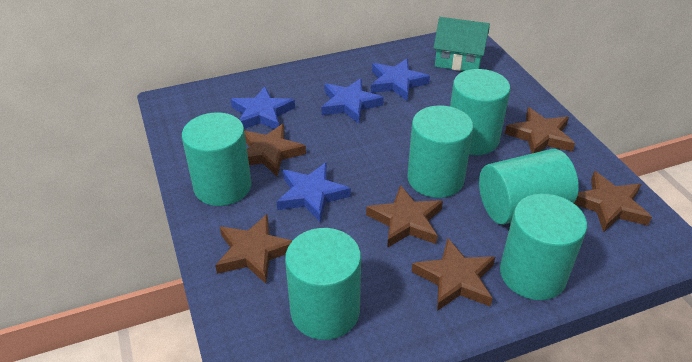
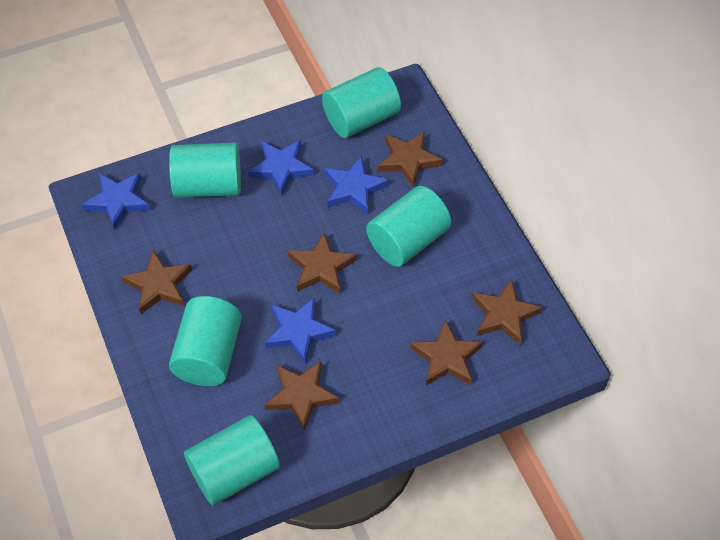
turquoise cylinder: 6 -> 5
turquoise house: 1 -> 0

